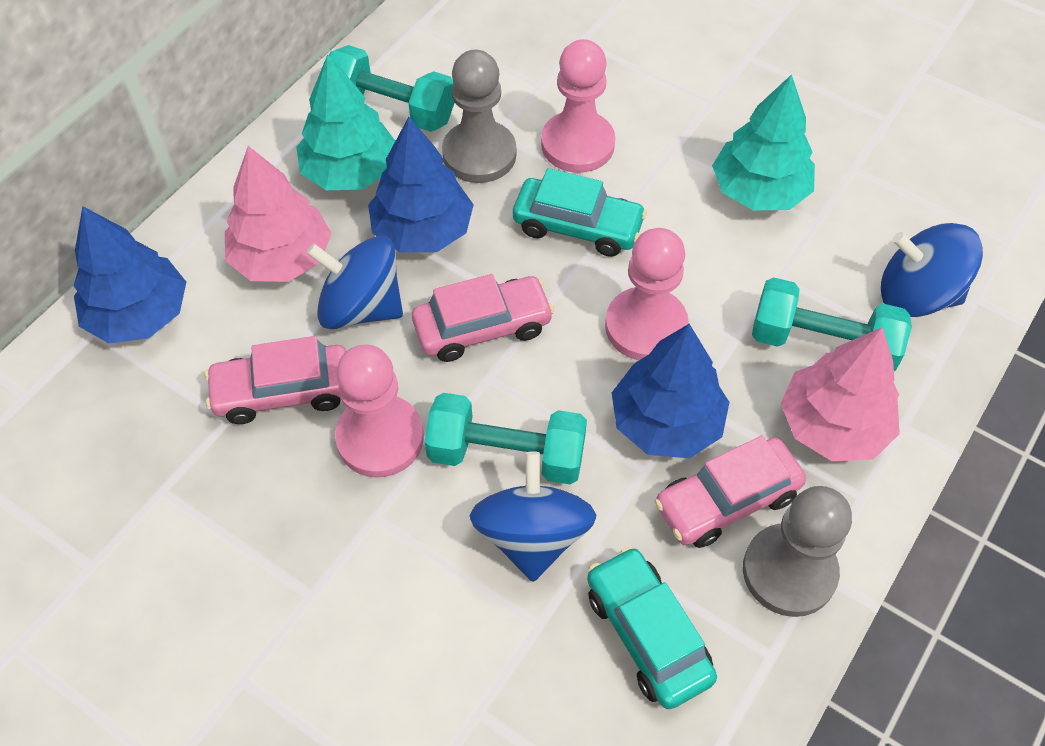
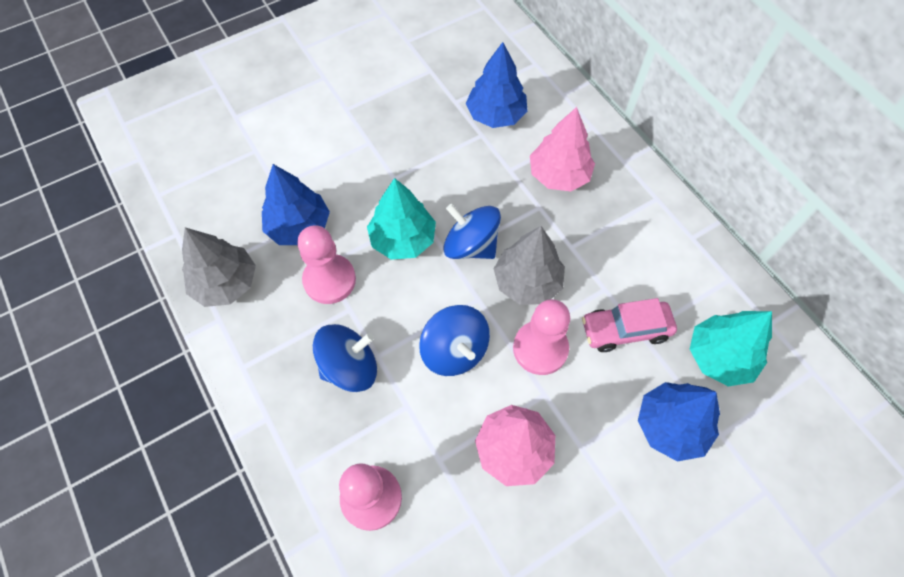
grey pawn: 2 -> 0
grey tree: 0 -> 2
pink car: 3 -> 1
turquoise car: 2 -> 0
turquoise dumbbell: 3 -> 0

